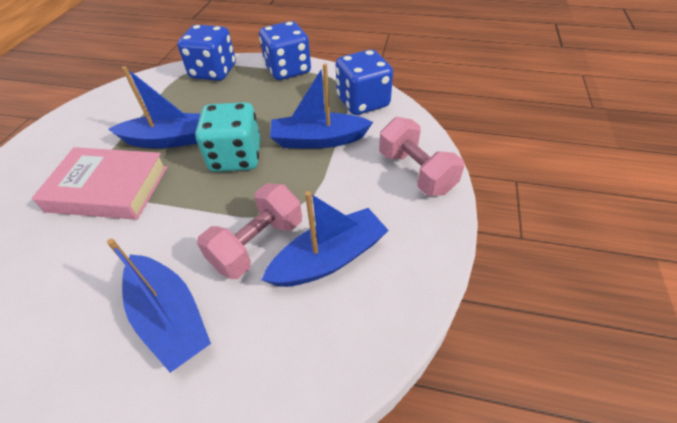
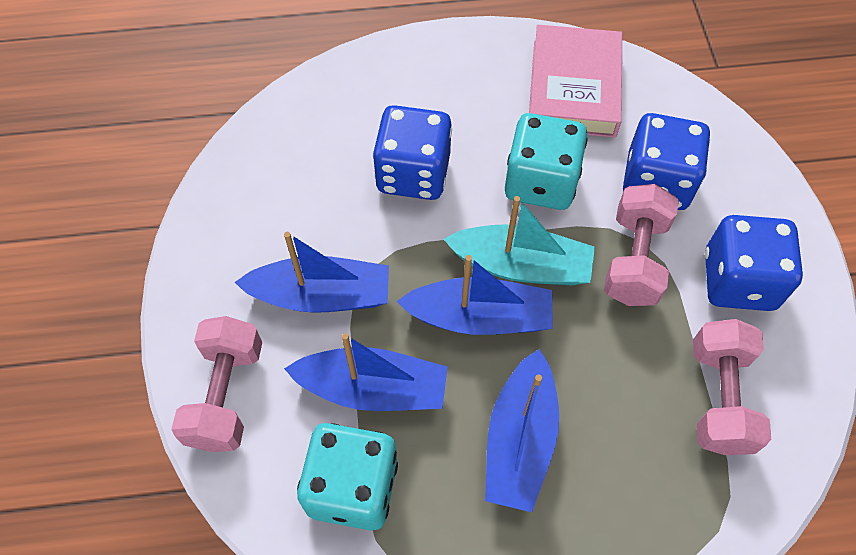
pink dumbbell: 2 -> 3
turquoise boat: 0 -> 1
turquoise dice: 1 -> 2

